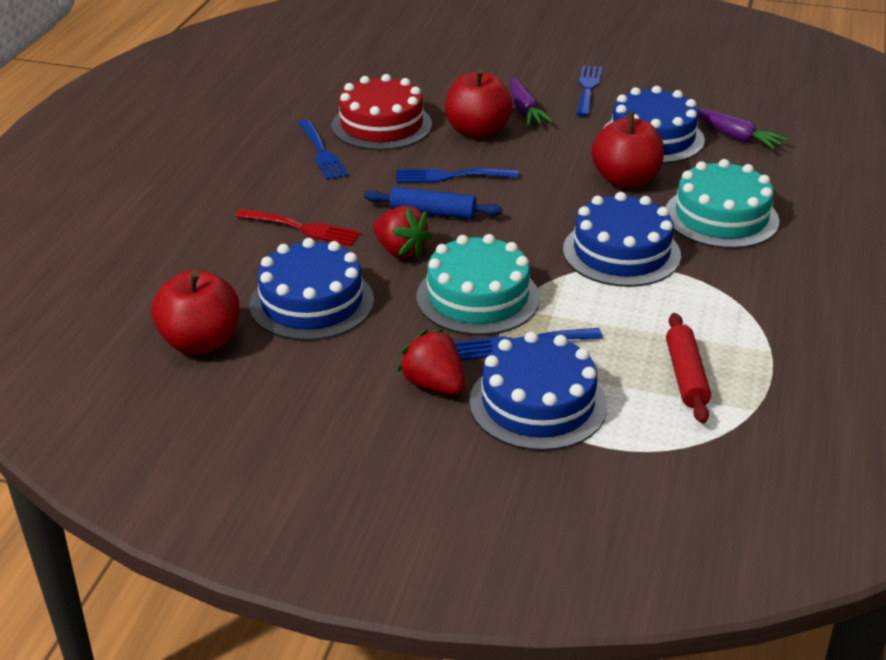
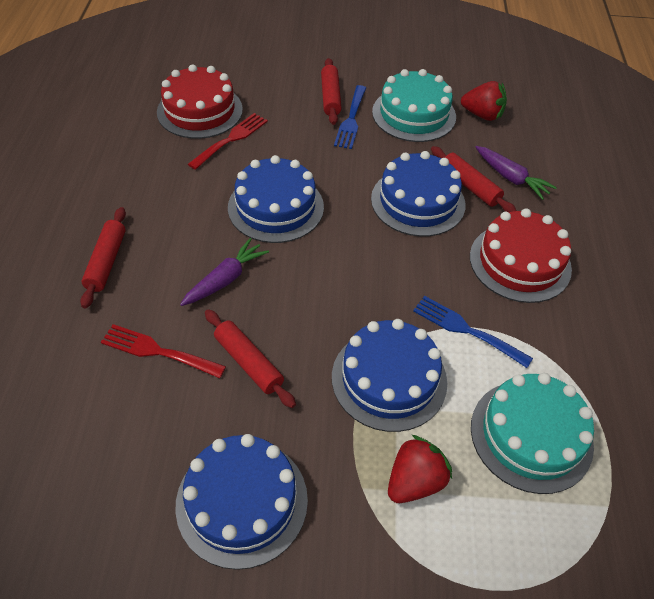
blue fork: 4 -> 2
blue rolling pin: 1 -> 0
red apple: 3 -> 0
red cake: 1 -> 2
red fork: 1 -> 2
red rolling pin: 1 -> 4

